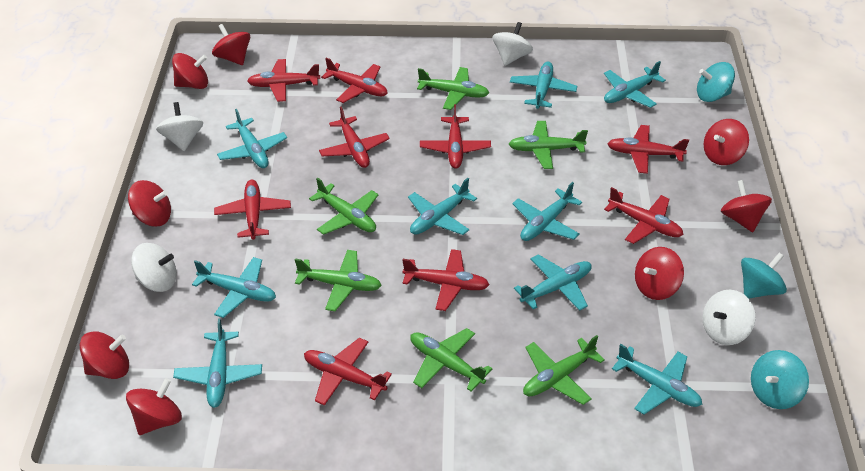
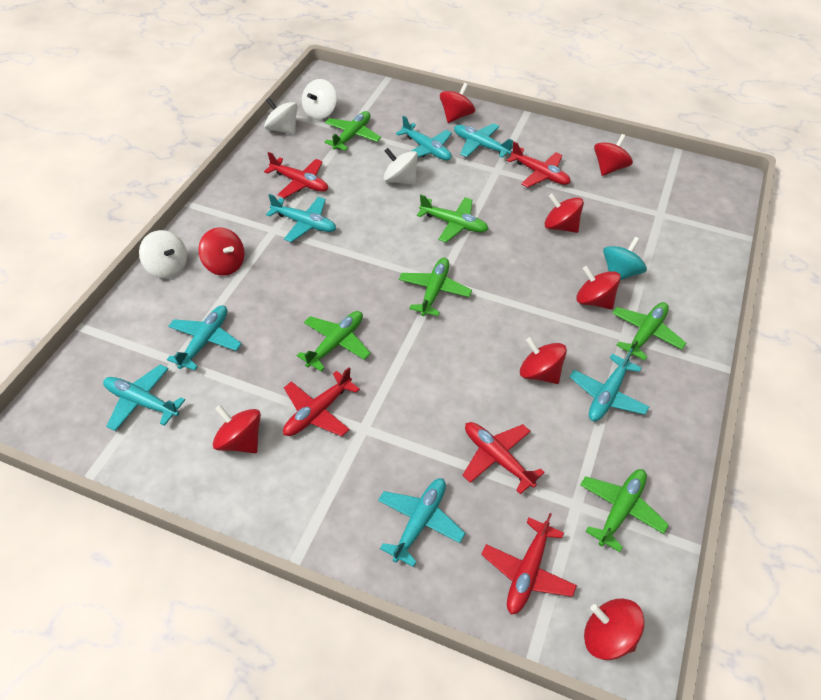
red plane: 9 -> 5
turquoise plane: 9 -> 7
turquoise spinning top: 3 -> 1

